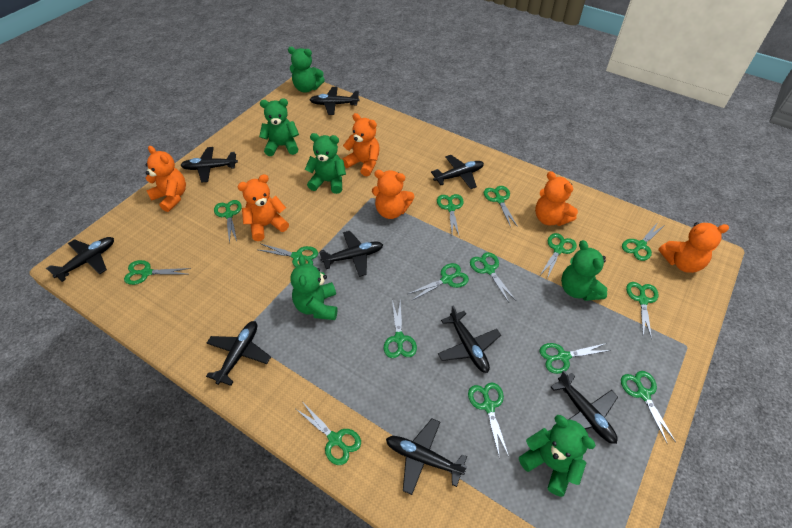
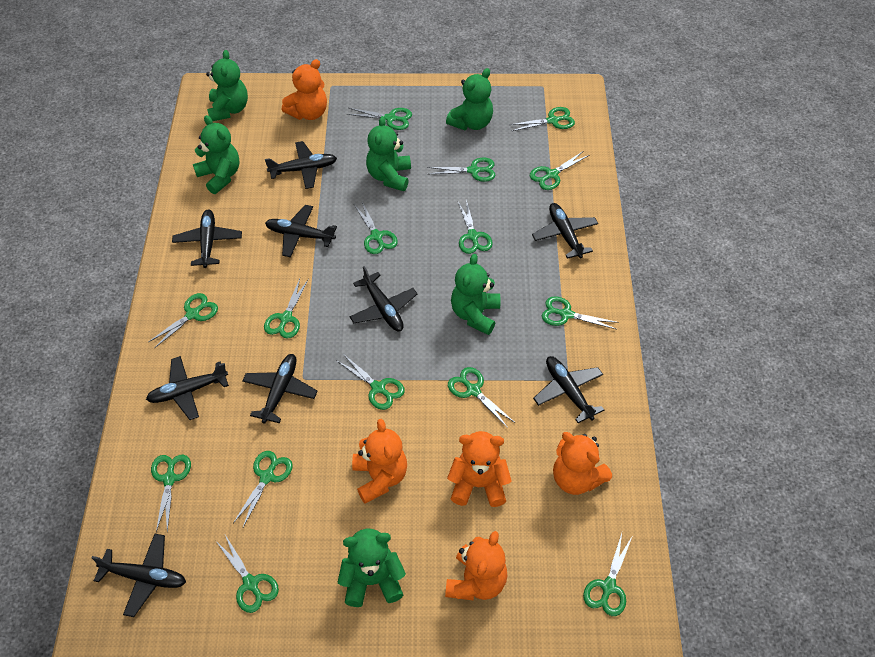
orange teddy bear: 6 -> 5

